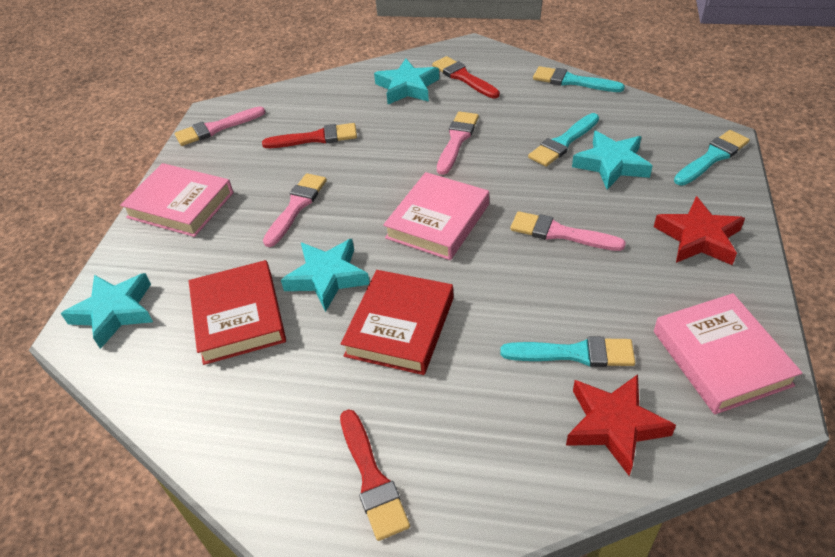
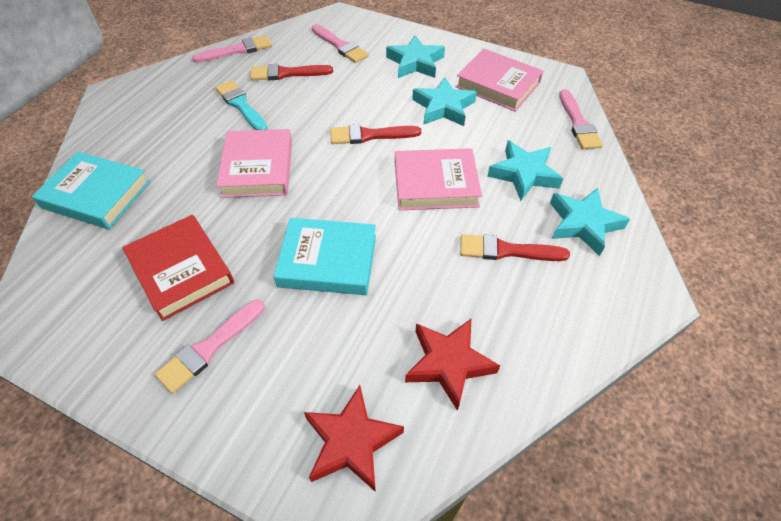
red book: 2 -> 1
turquoise book: 0 -> 2
turquoise brush: 4 -> 1

